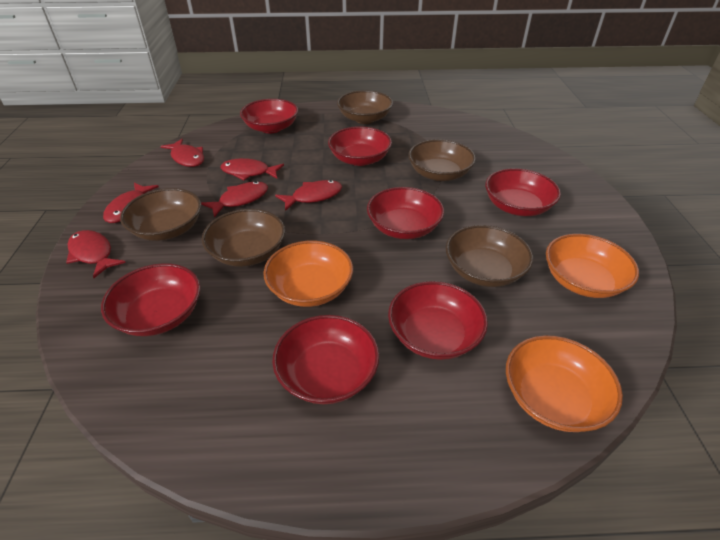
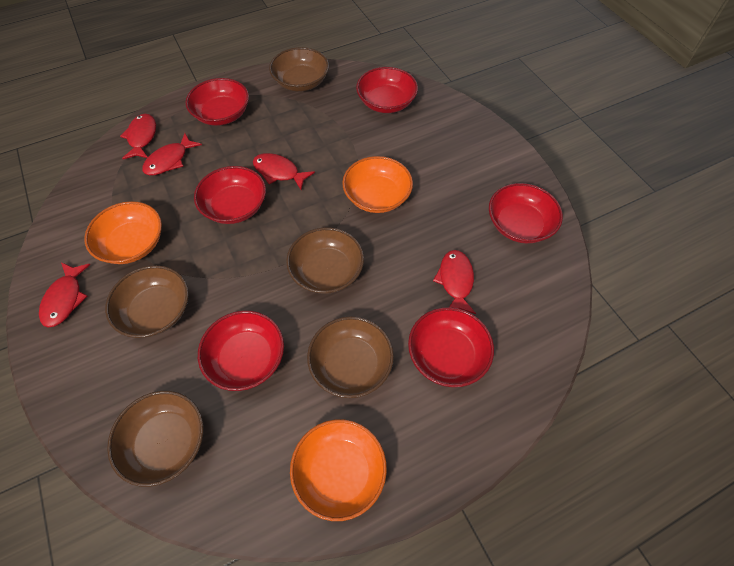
red bowl: 7 -> 6
red fish: 6 -> 5

